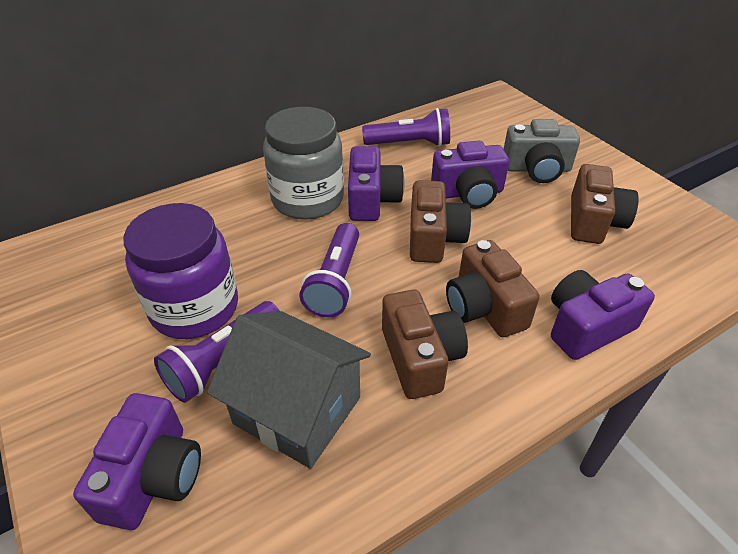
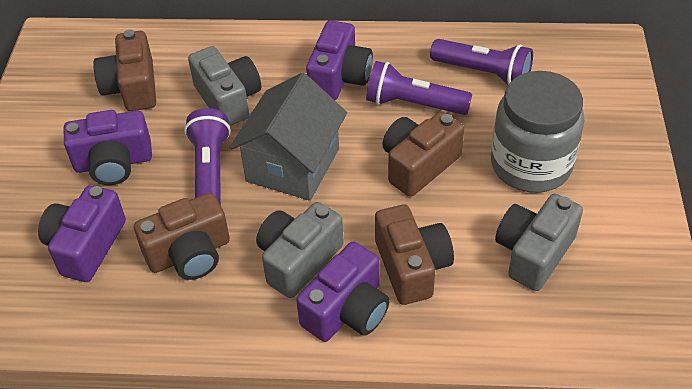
grey camera: 1 -> 3
purple jar: 1 -> 0

